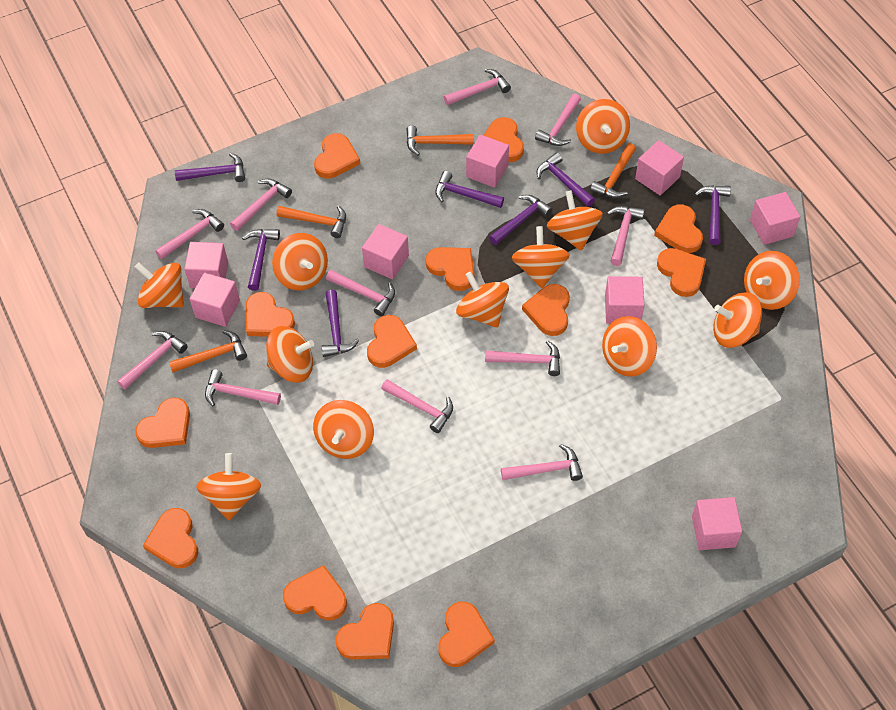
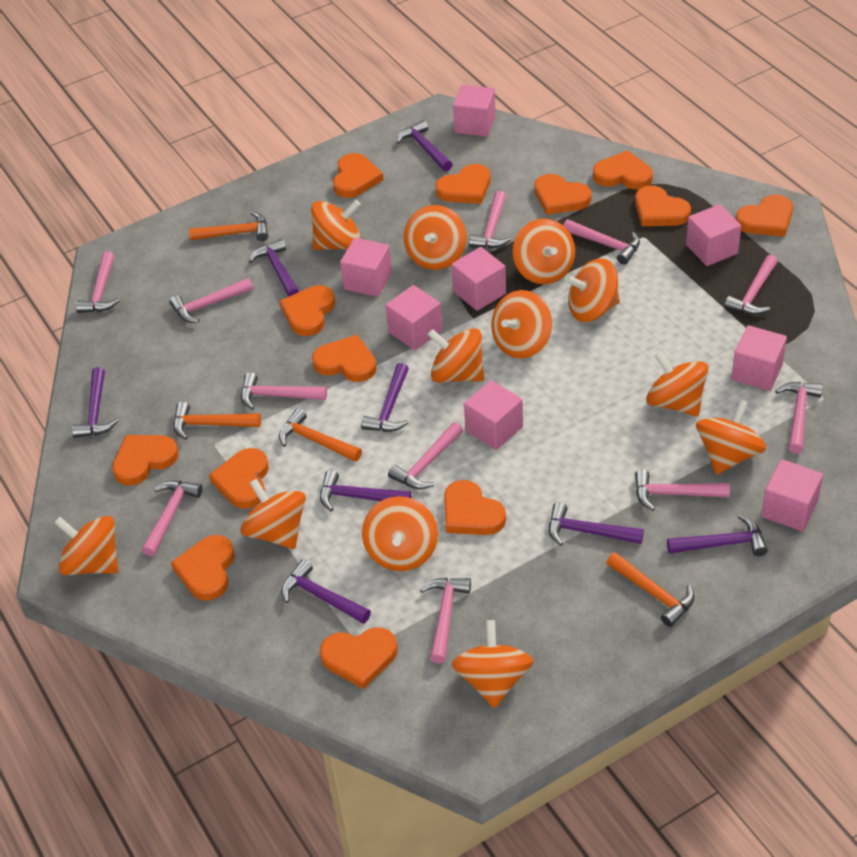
purple hammer: 7 -> 8

